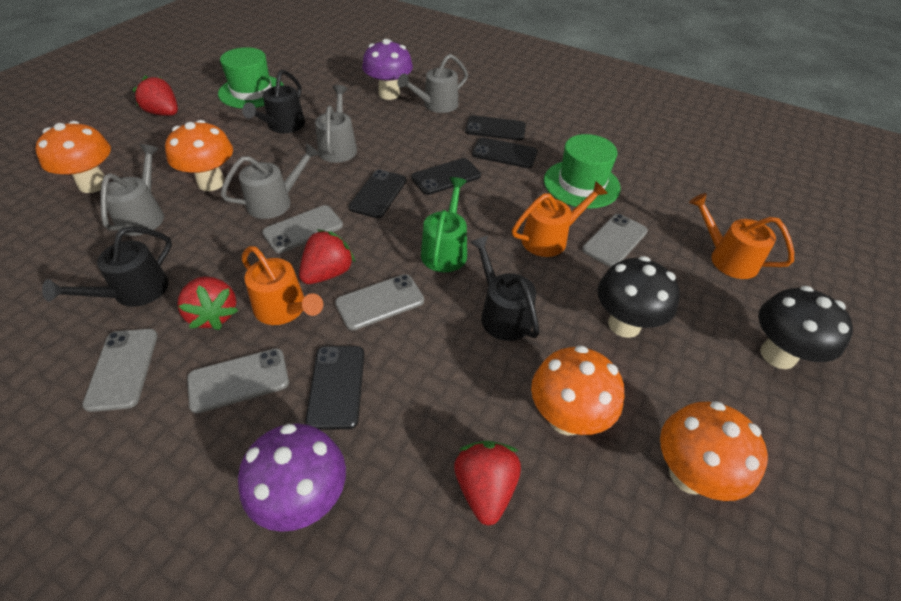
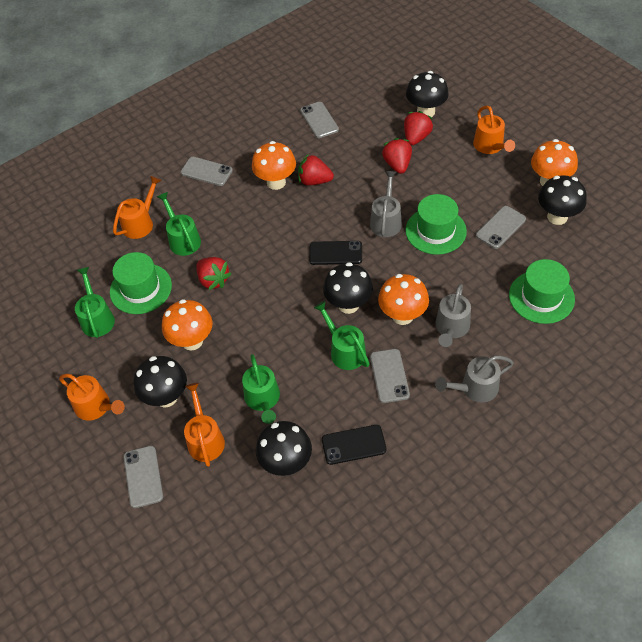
black mushroom: 2 -> 5
black phone: 5 -> 2
black watering can: 3 -> 0
green hat: 2 -> 3
green watering can: 1 -> 4
grey watering can: 4 -> 3
orange watering can: 3 -> 4
purple mushroom: 2 -> 0

